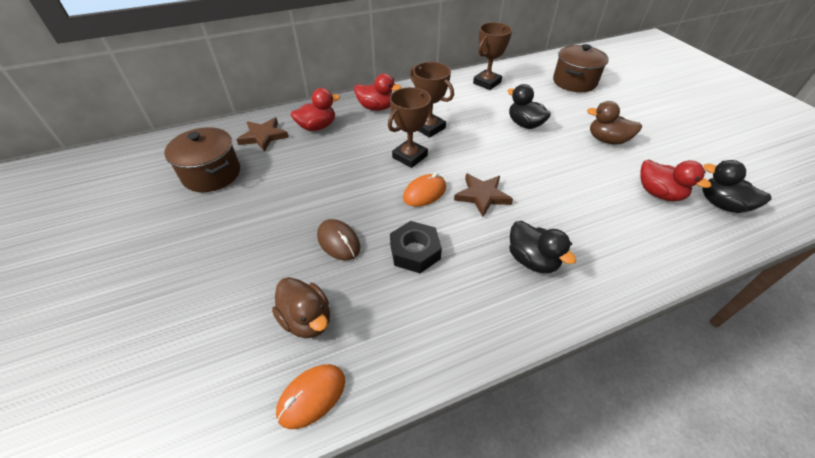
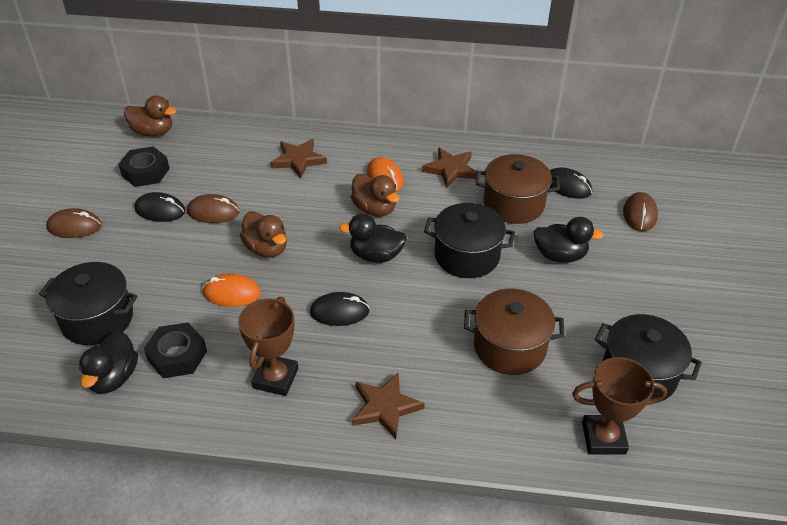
black mouse: 0 -> 3
black nut: 1 -> 2
black pot: 0 -> 3
brown duck: 2 -> 3
brown mouse: 1 -> 3
brown star: 2 -> 3
brown trophy: 3 -> 2
red duck: 3 -> 0

